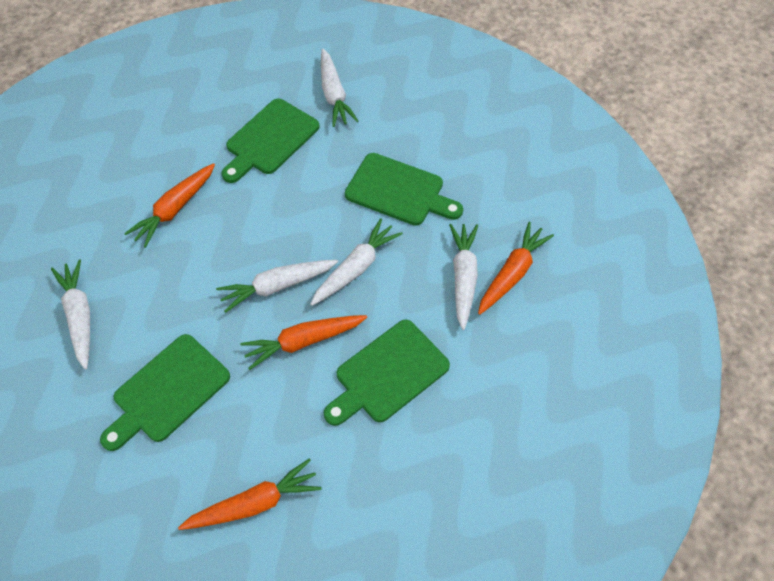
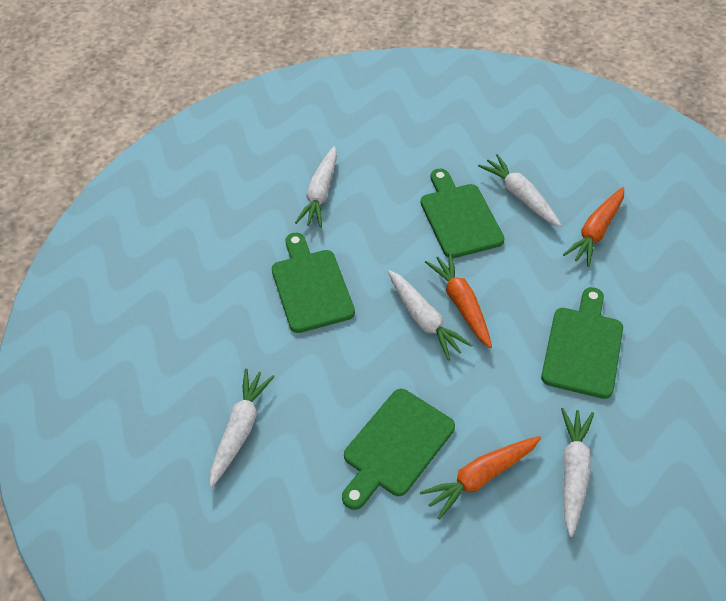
orange carrot: 4 -> 3

